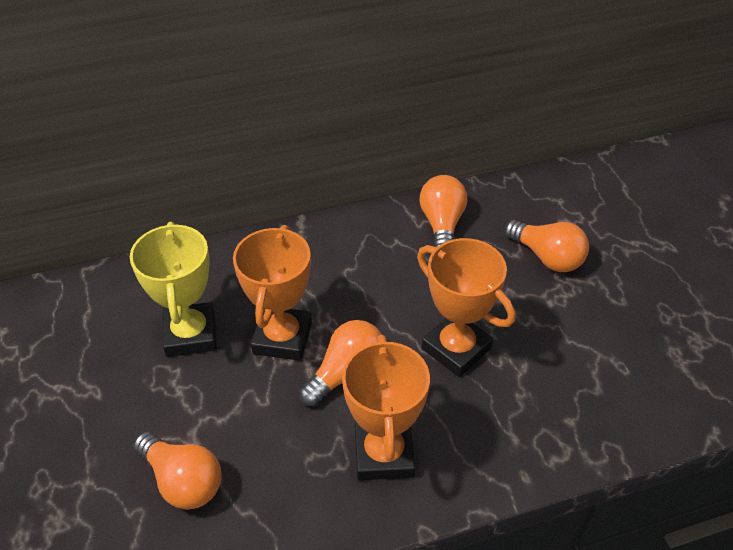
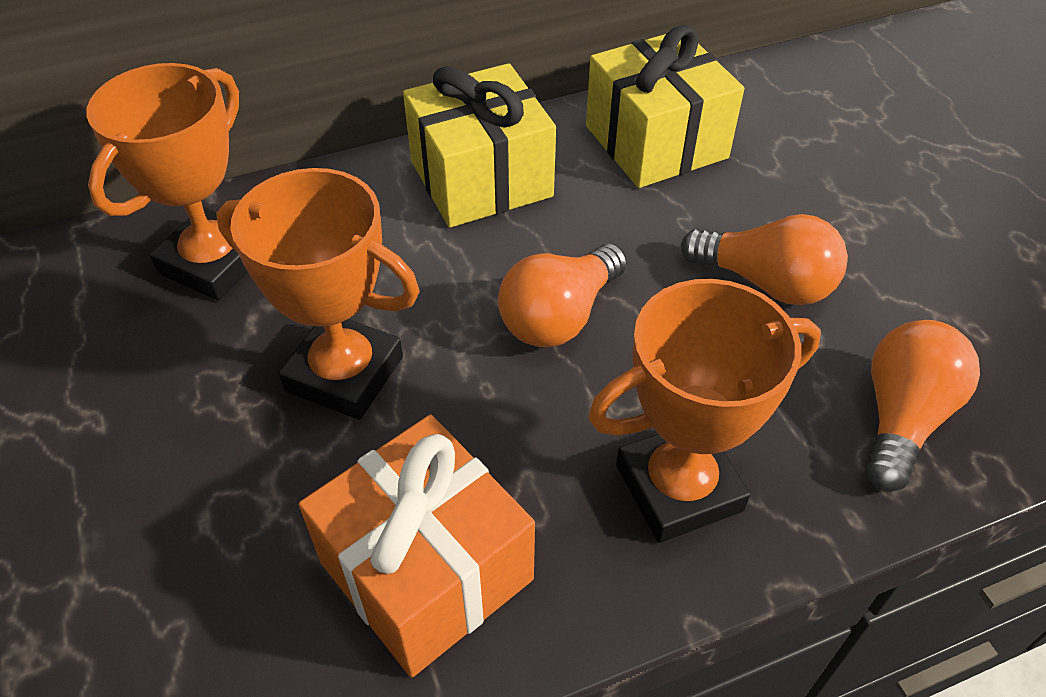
orange gift: 0 -> 1
orange light bulb: 4 -> 3
yellow gift: 0 -> 2
yellow trophy: 1 -> 0

